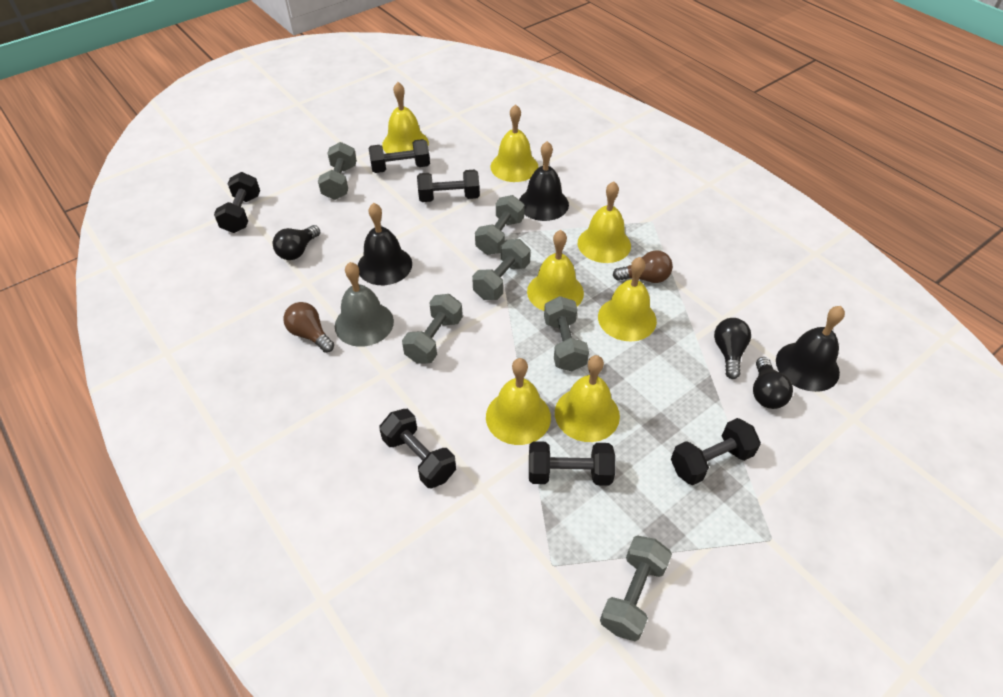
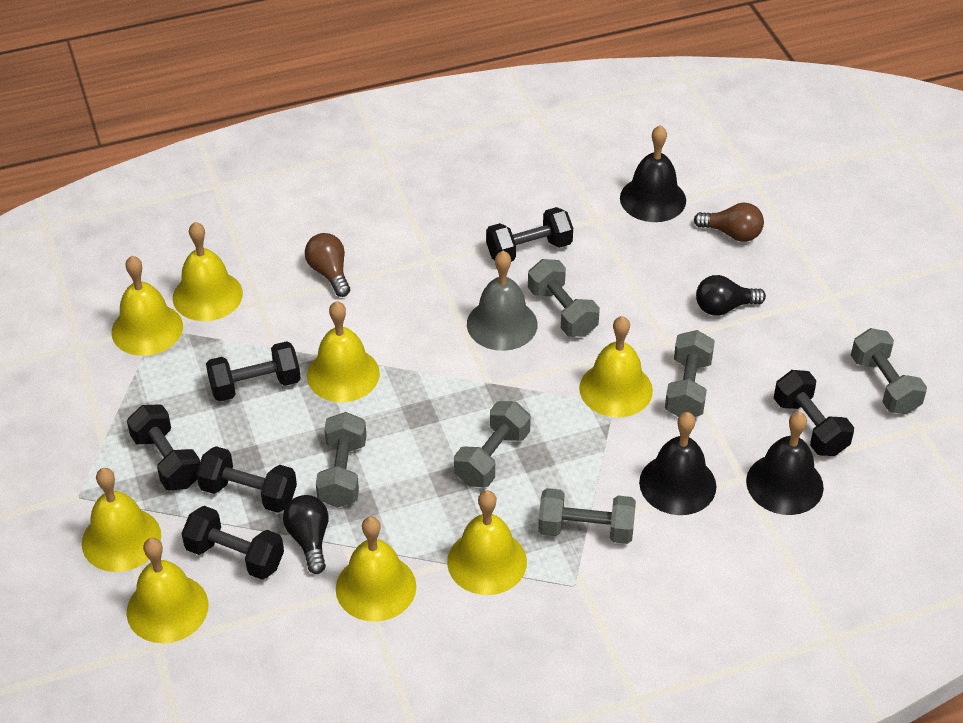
black light bulb: 3 -> 2
yellow bell: 7 -> 8

